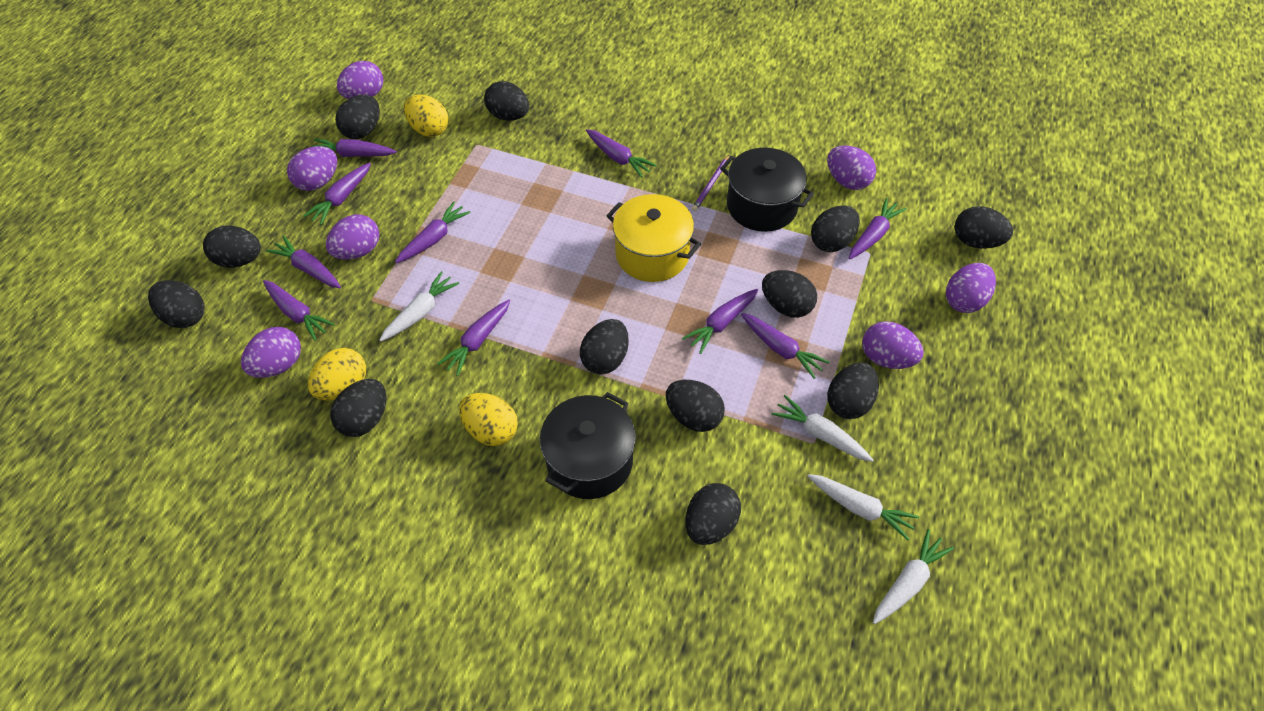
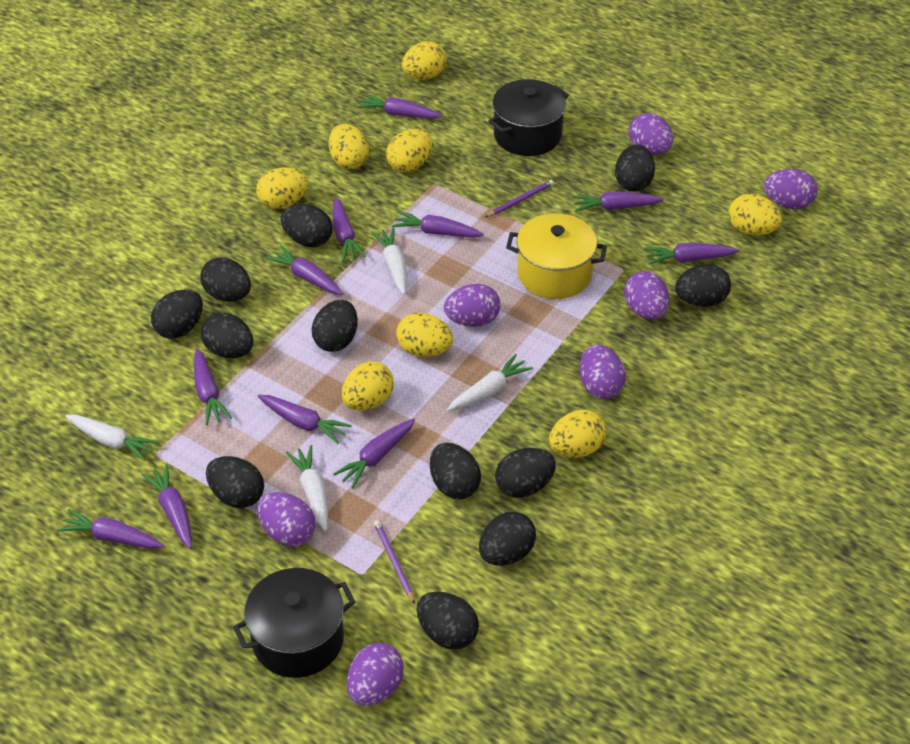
purple carrot: 10 -> 11
purple pencil: 1 -> 2
yellow egg: 3 -> 8

